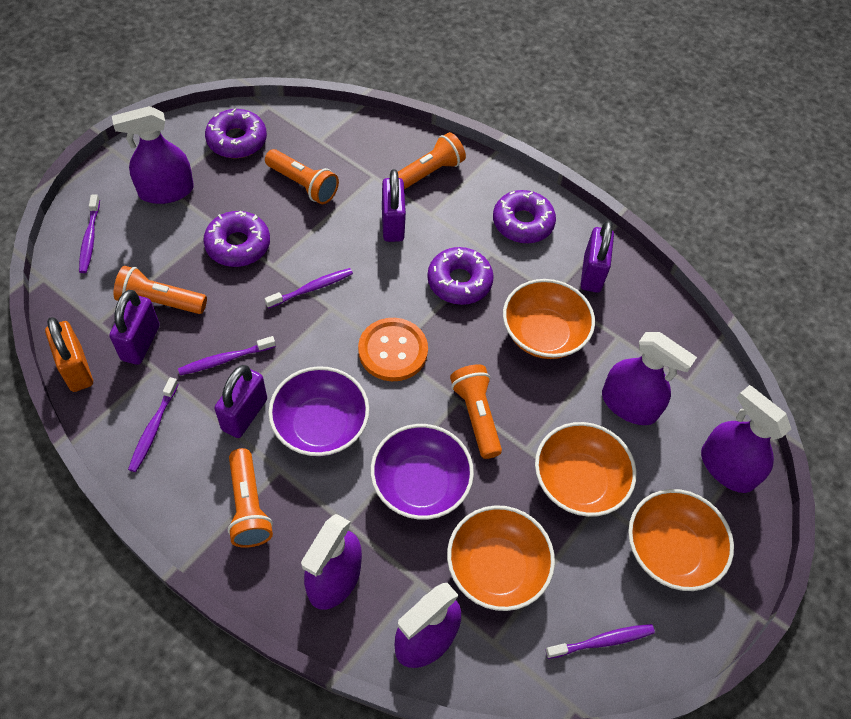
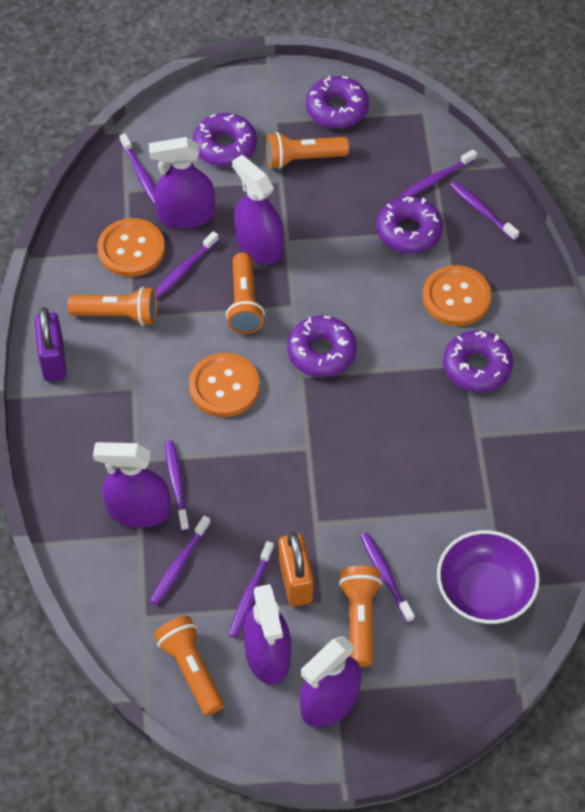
orange bowl: 4 -> 0
orange button: 1 -> 3
purple bowl: 2 -> 1
purple donut: 4 -> 5
purple padlock: 4 -> 1
purple toothbrush: 5 -> 8

